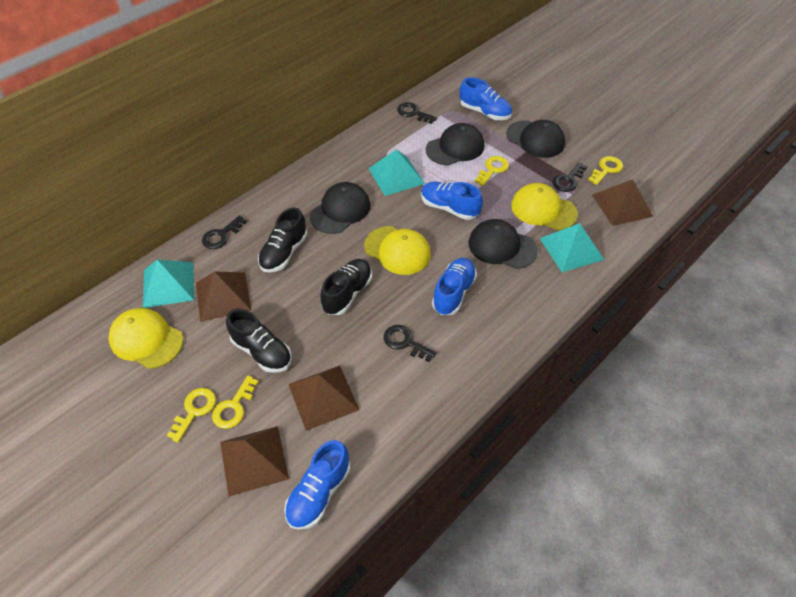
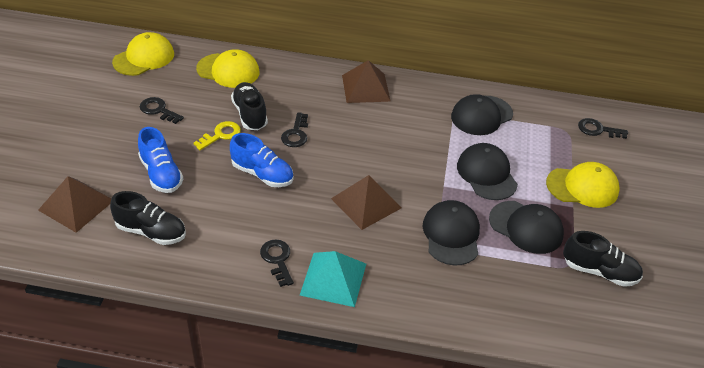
blue shoe: 4 -> 2
brown pyramid: 4 -> 3
turquoise pyramid: 3 -> 1
yellow key: 4 -> 1

